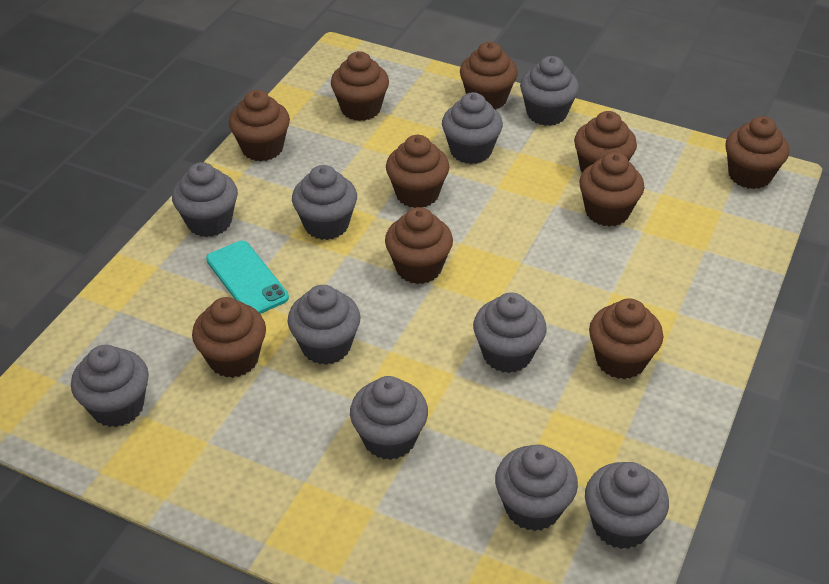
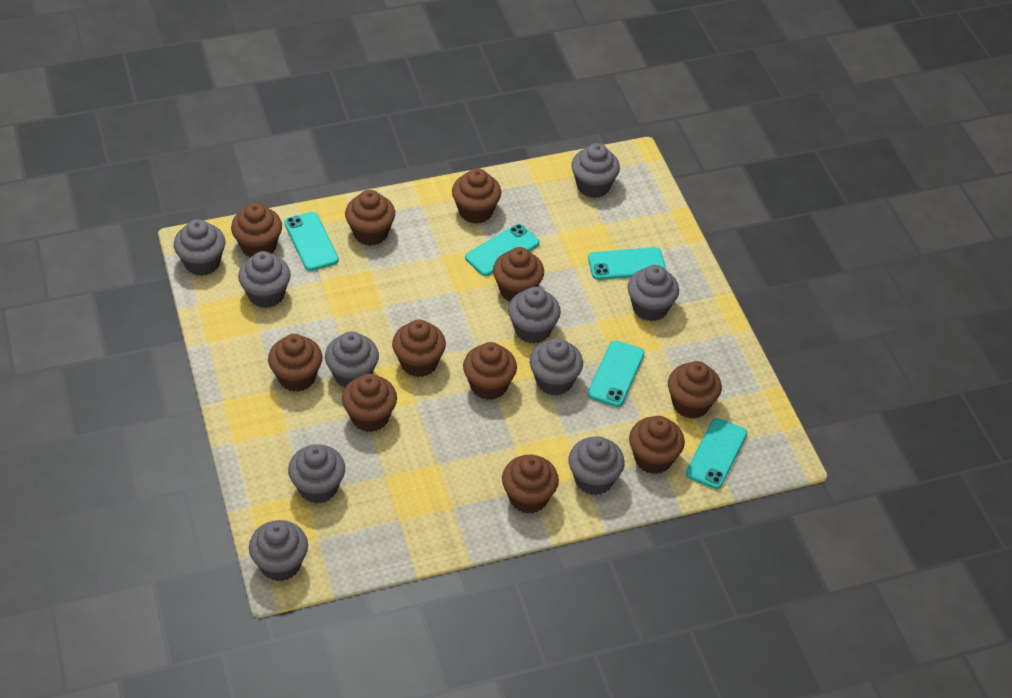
brown cupcake: 10 -> 11
turquoise phone: 1 -> 5

